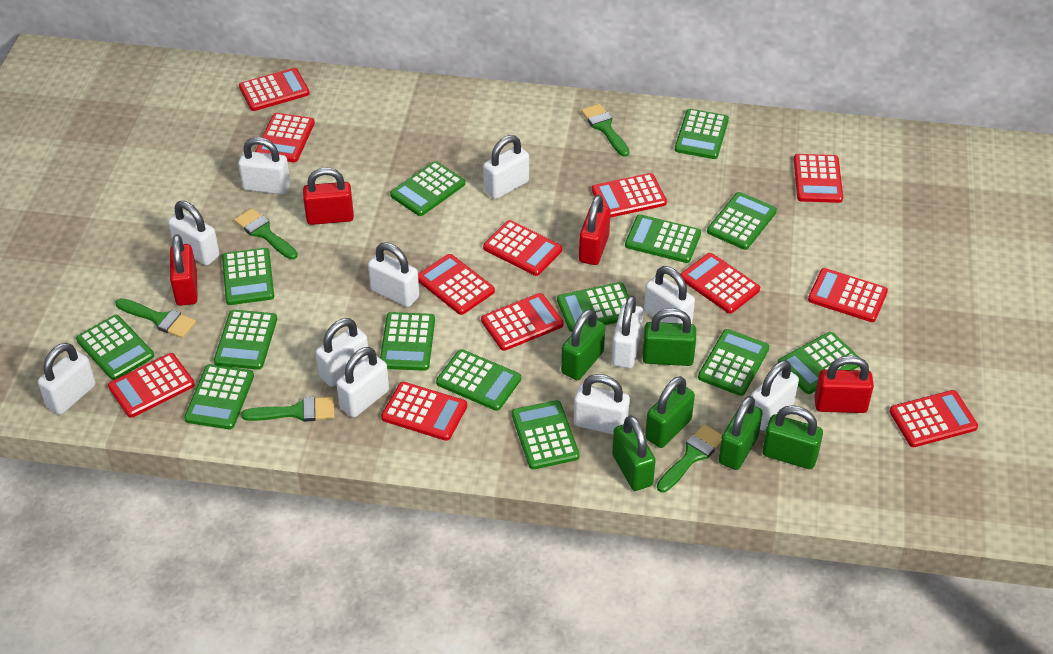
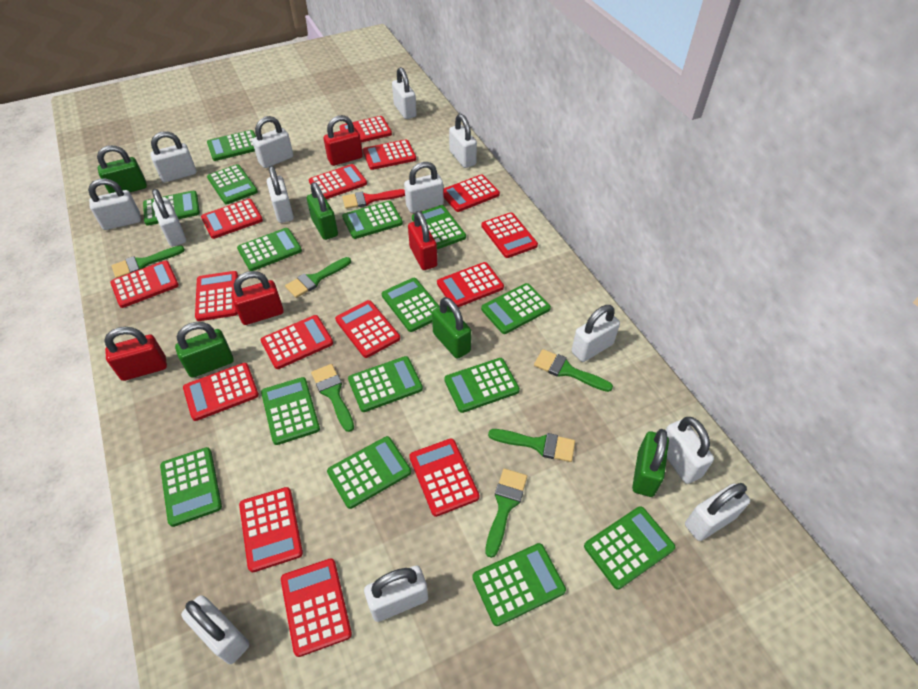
green brush: 5 -> 6
green calculator: 14 -> 15
green padlock: 6 -> 5
red brush: 0 -> 1
red calculator: 12 -> 15
white padlock: 11 -> 13

